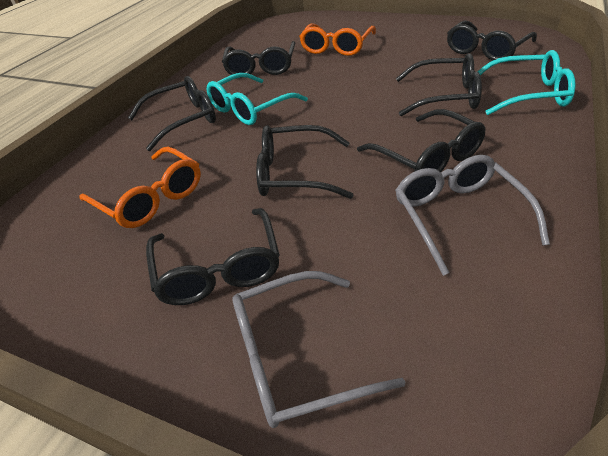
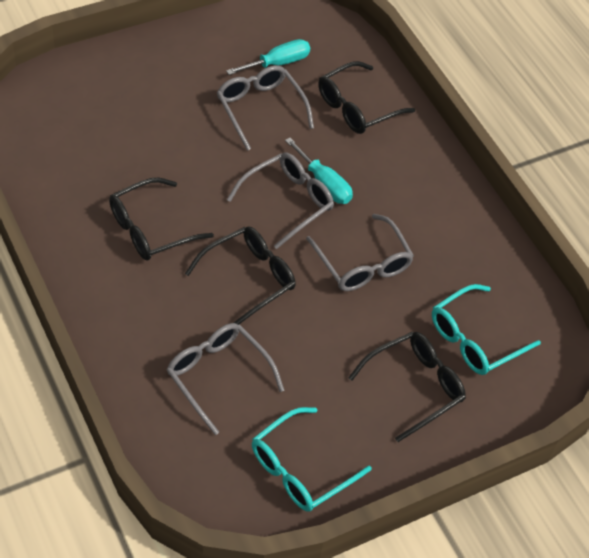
black glasses: 7 -> 4
grey glasses: 2 -> 4
orange glasses: 2 -> 0
turquoise screwdriver: 0 -> 2

